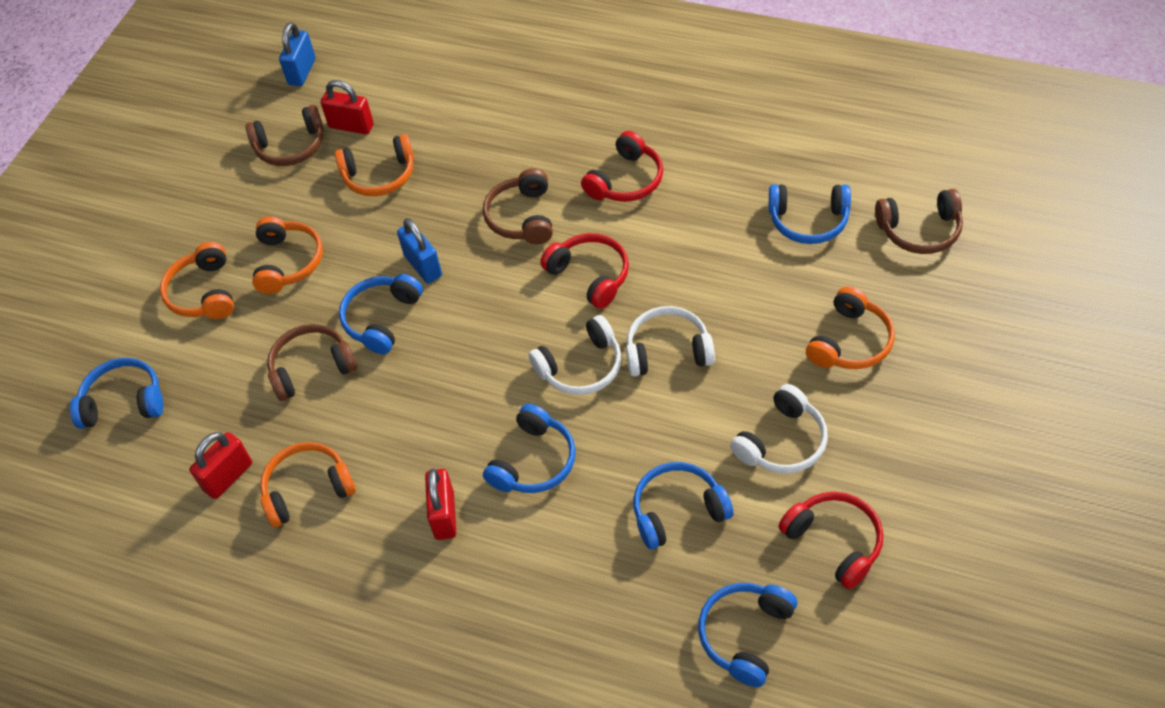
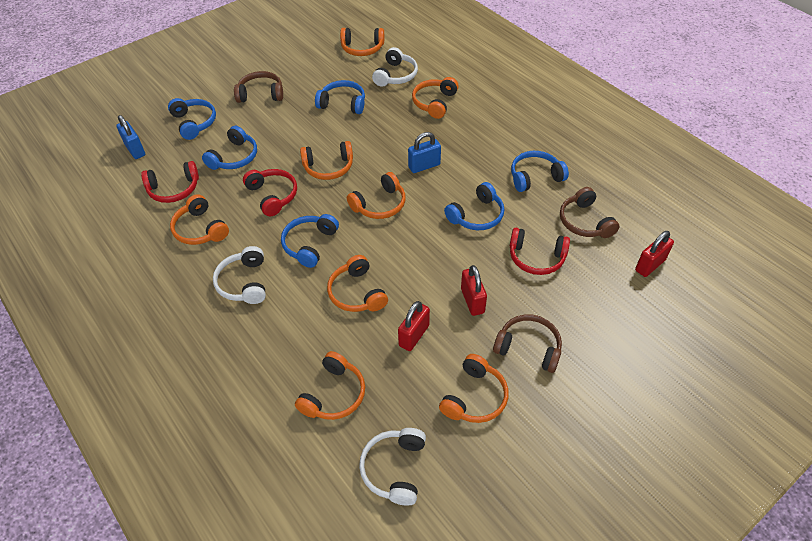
brown headphones: 4 -> 3
orange headphones: 5 -> 8

